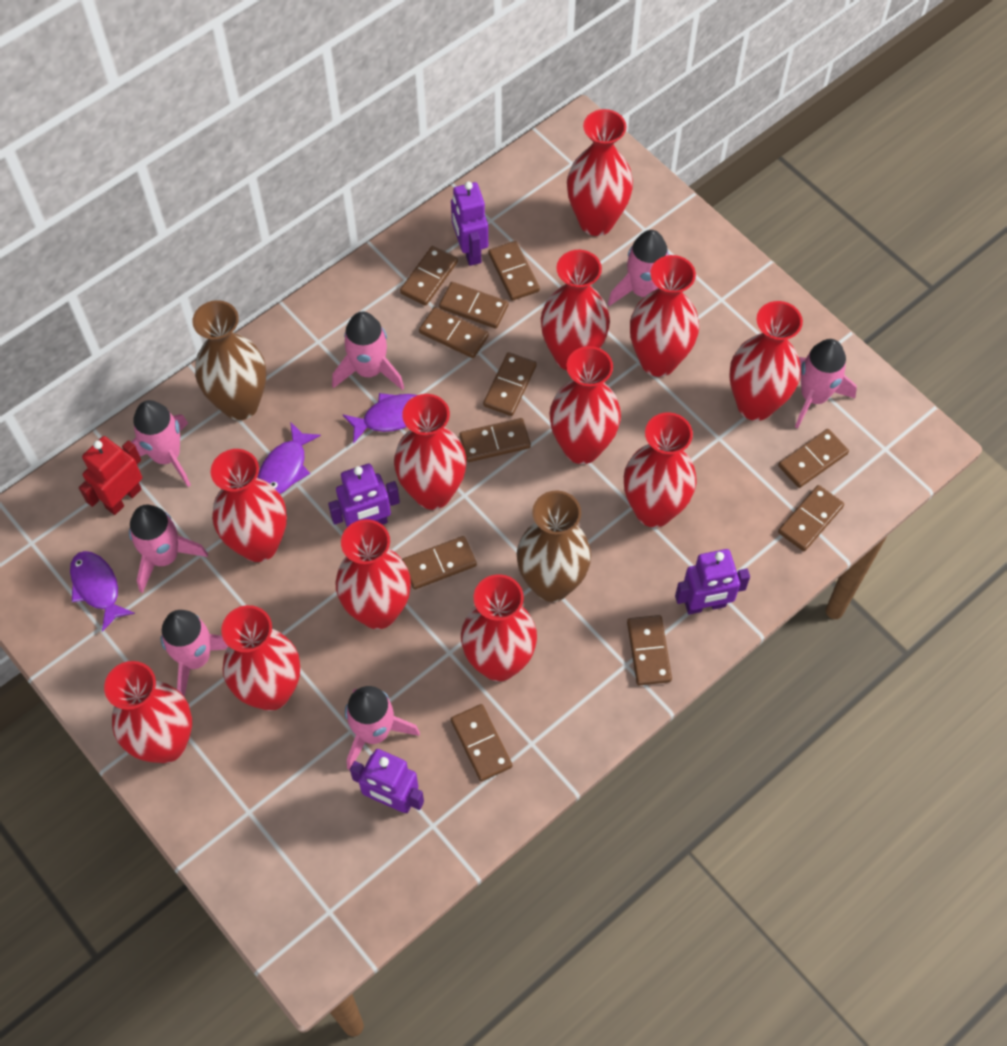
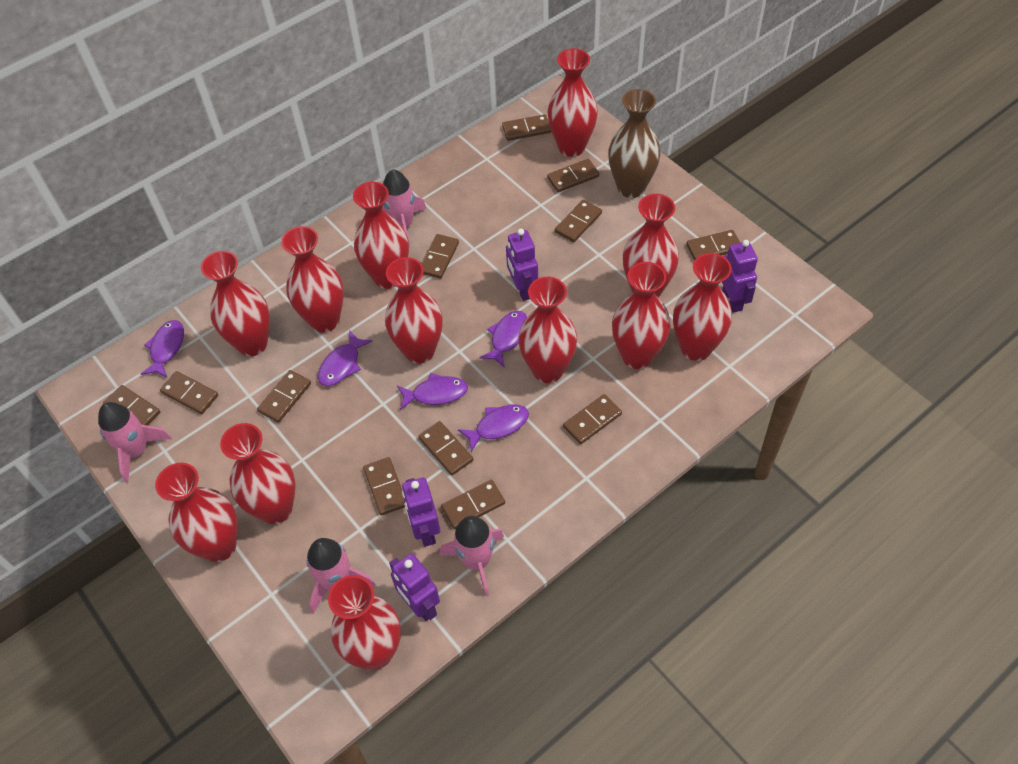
brown domino: 11 -> 12
brown vase: 2 -> 1
pink rocket: 7 -> 4
purple fish: 3 -> 5
red robot: 1 -> 0

